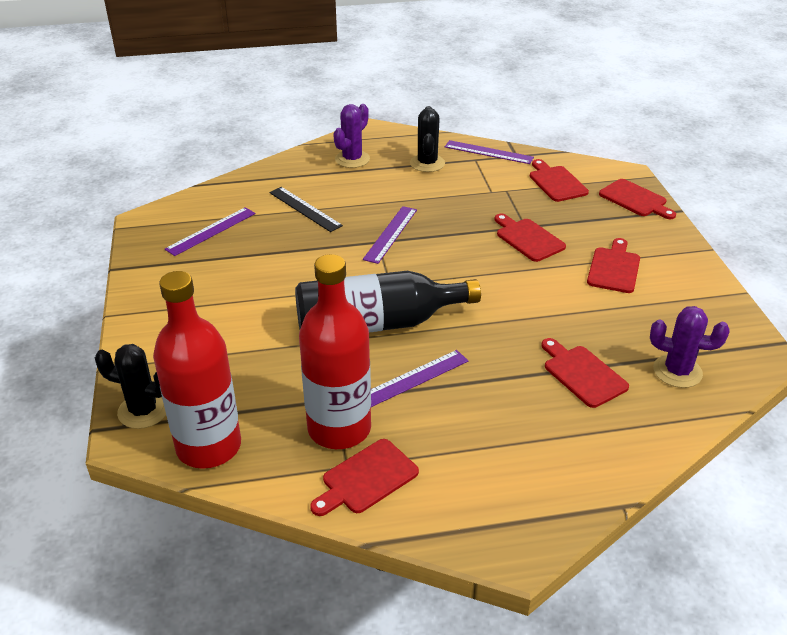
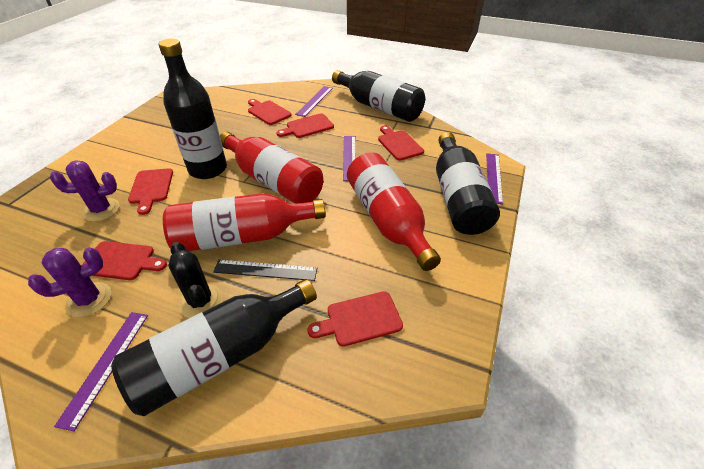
black bottle: 1 -> 4
black cactus: 2 -> 1
red bottle: 2 -> 3

